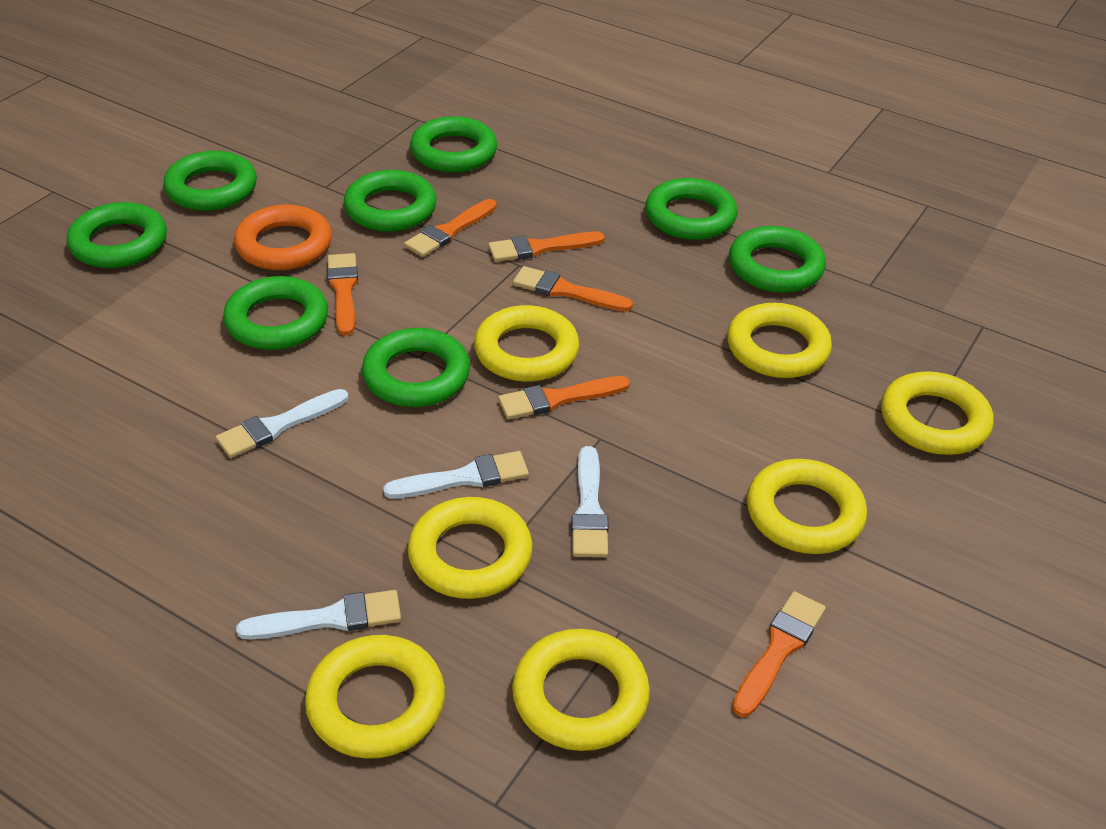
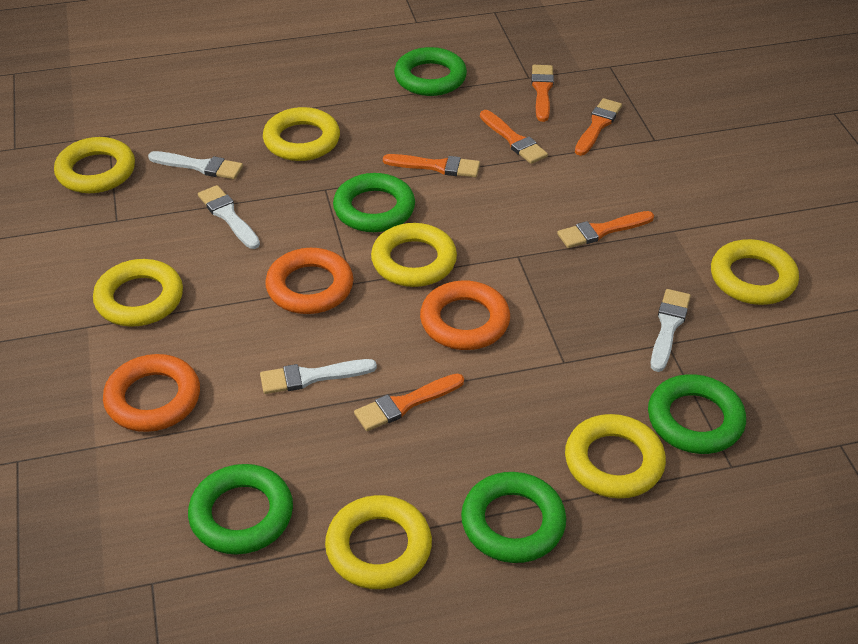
green ring: 8 -> 5
orange ring: 1 -> 3

